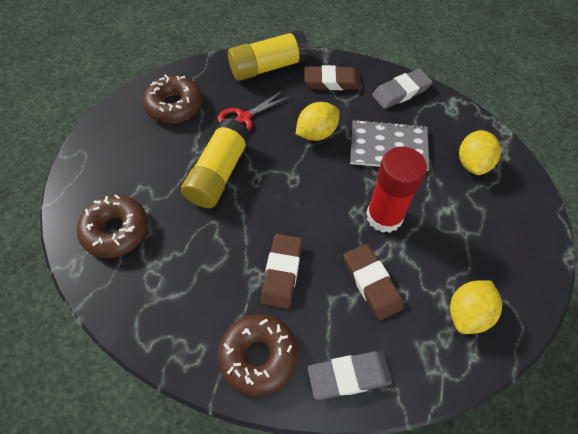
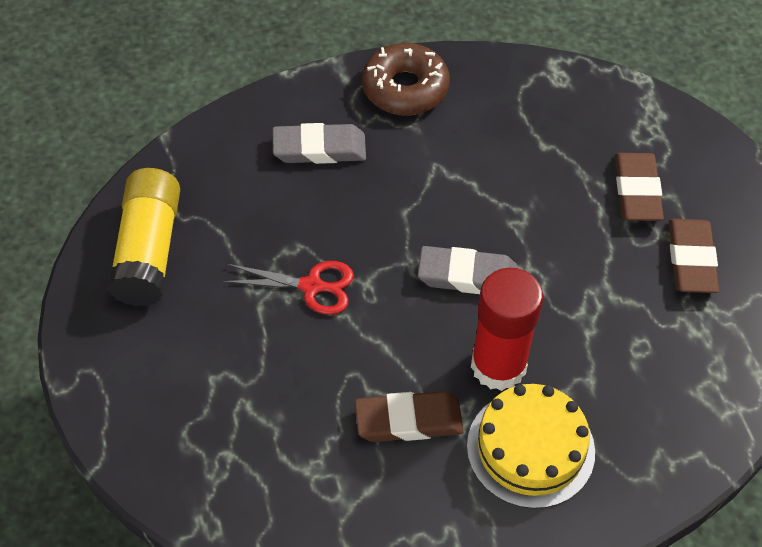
brown donut: 3 -> 1
grey notebook: 1 -> 0
yellow cake: 0 -> 1
yellow glue stick: 2 -> 1
yellow lemon: 3 -> 0

